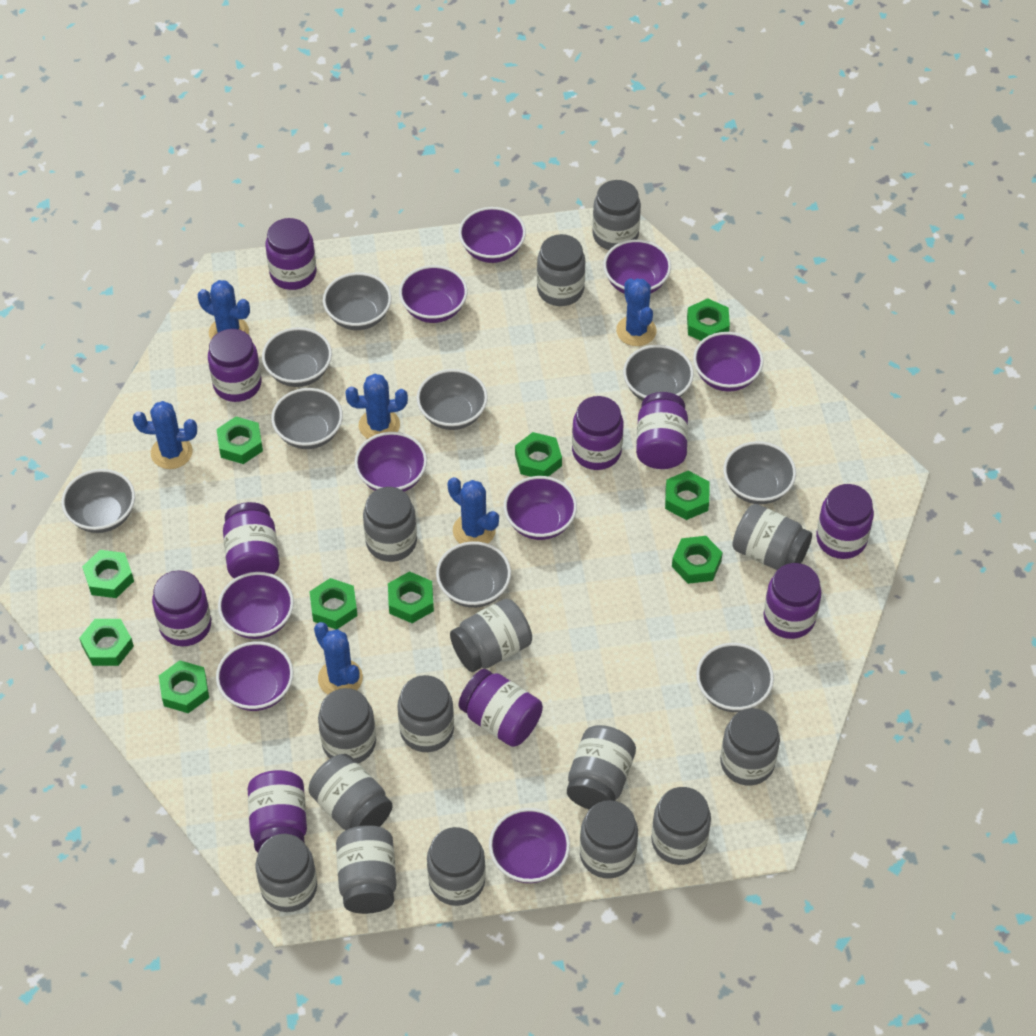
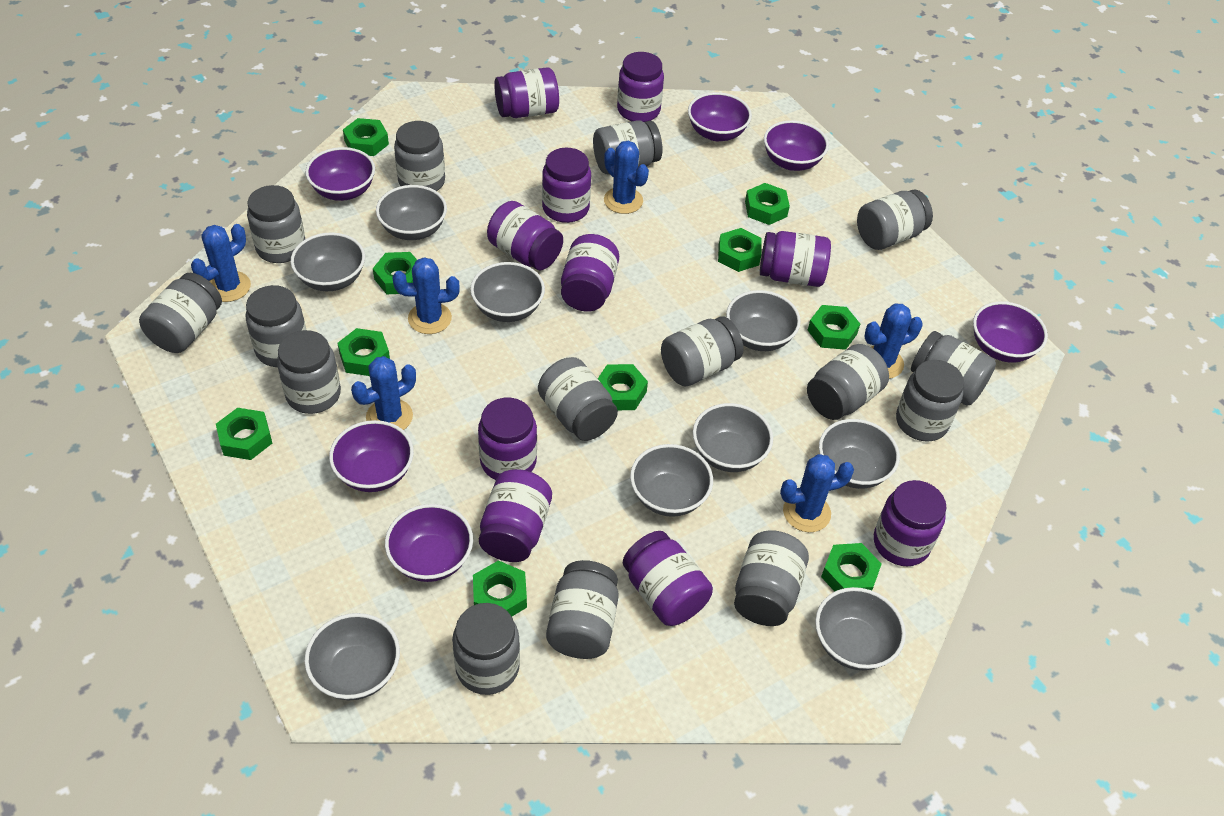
purple bowl: 9 -> 6

